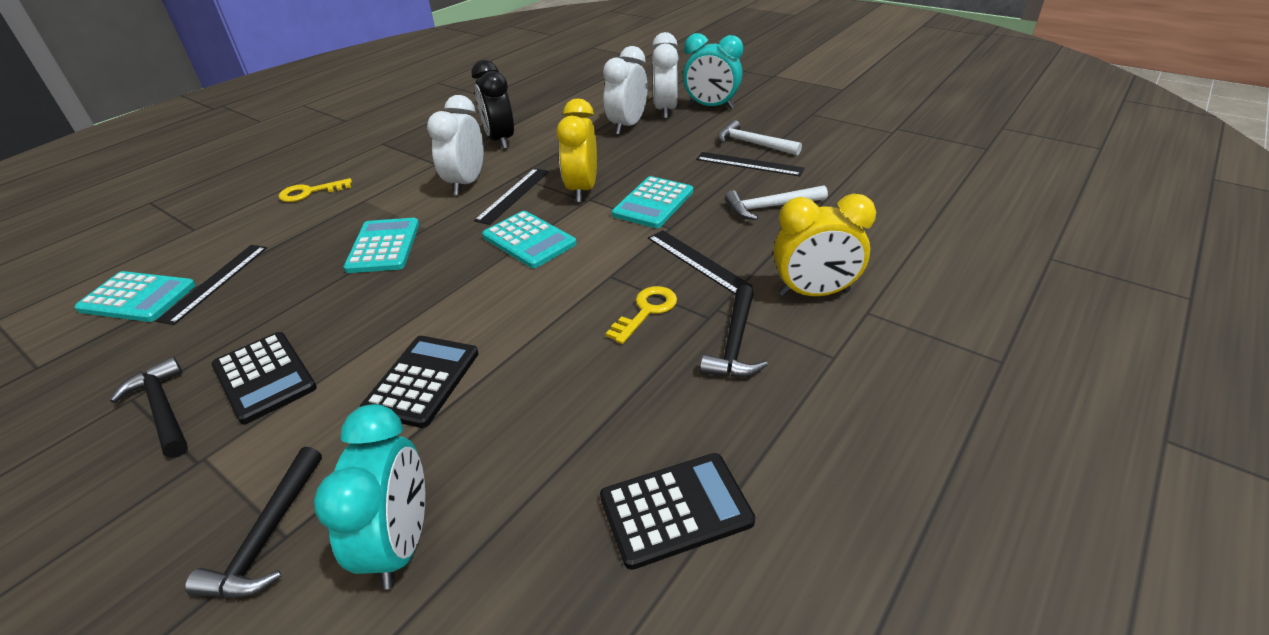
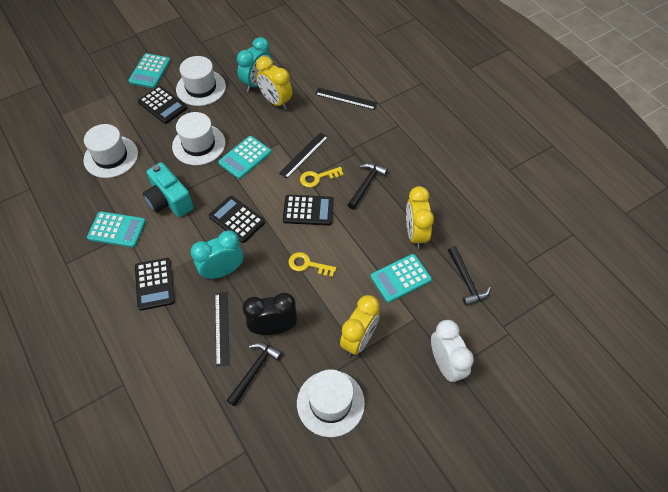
black calculator: 3 -> 4
black ruler: 4 -> 3
turquoise camera: 0 -> 1
white clock: 3 -> 1
white hammer: 2 -> 0
white hat: 0 -> 4
yellow clock: 2 -> 3

